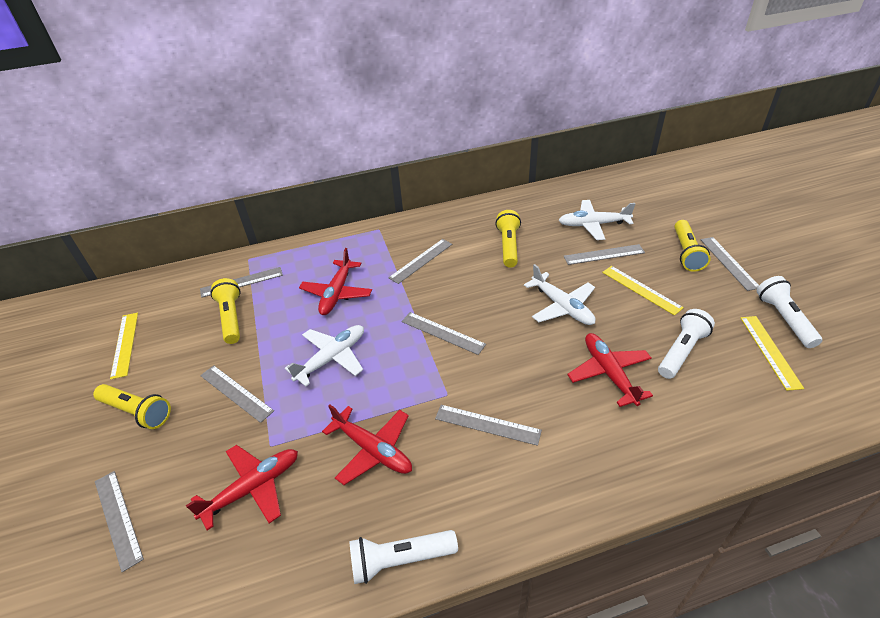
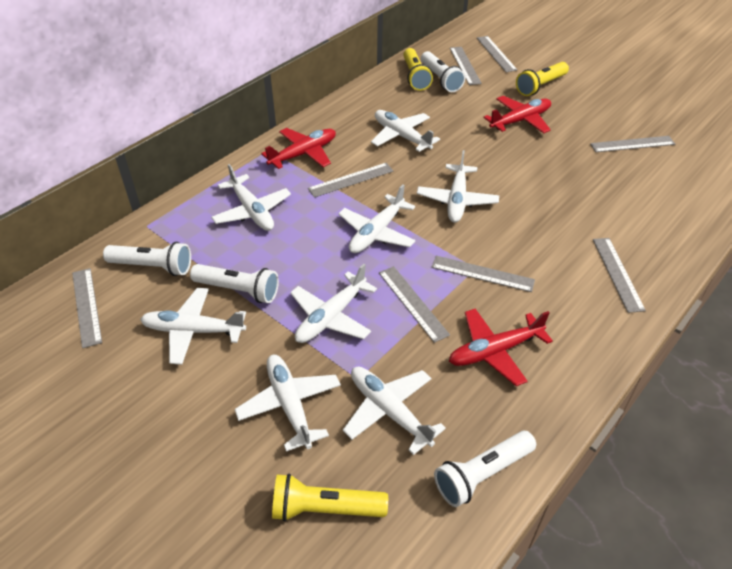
red plane: 4 -> 3
white flashlight: 3 -> 4
white plane: 3 -> 8
yellow flashlight: 4 -> 3
yellow ruler: 3 -> 0

